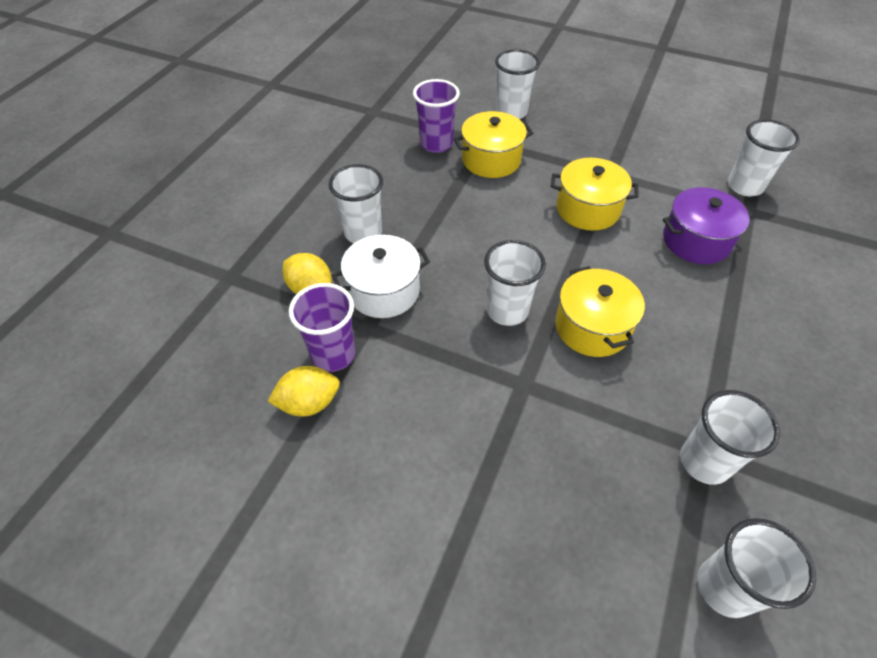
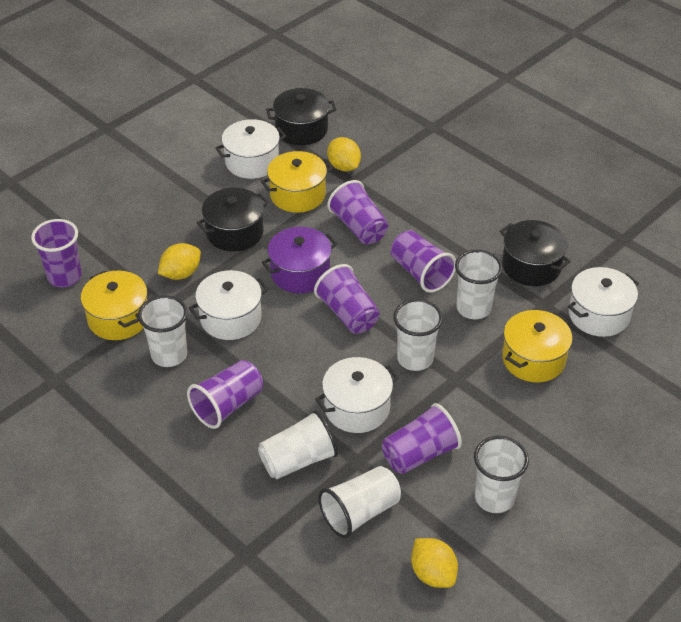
black pot: 0 -> 3
purple cup: 2 -> 6
white pot: 1 -> 4
yellow lemon: 2 -> 3

